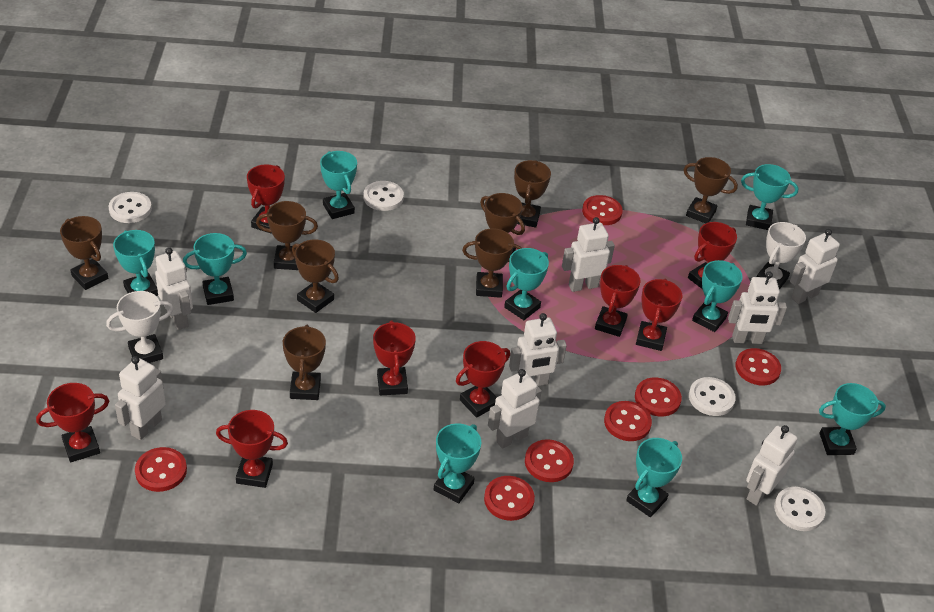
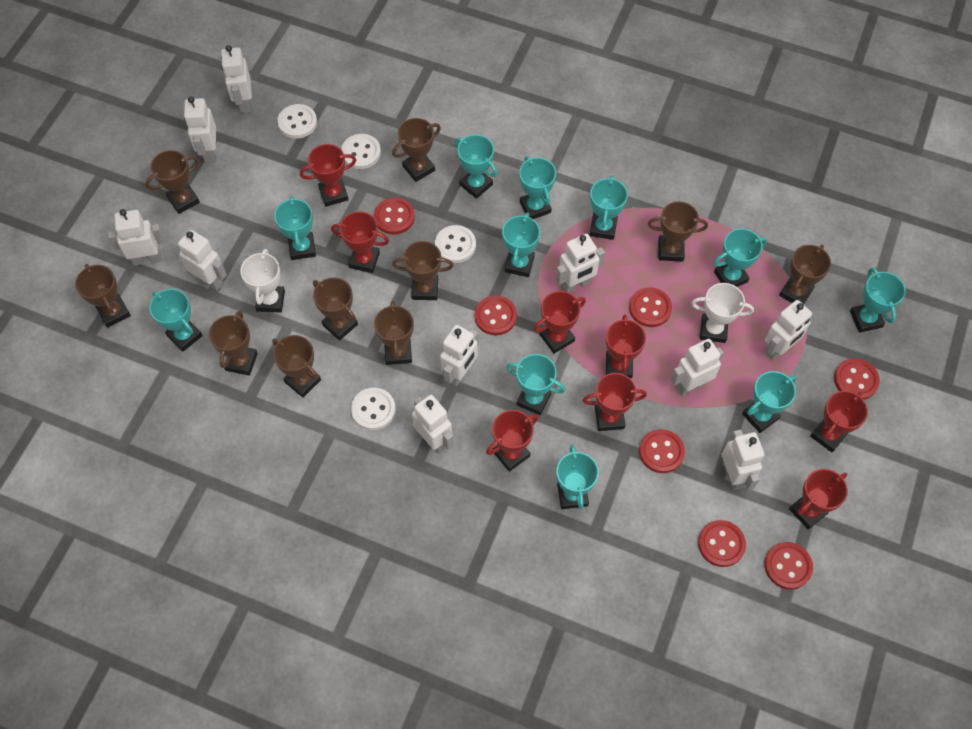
brown trophy: 8 -> 10
turquoise trophy: 9 -> 11
white robot: 8 -> 10

